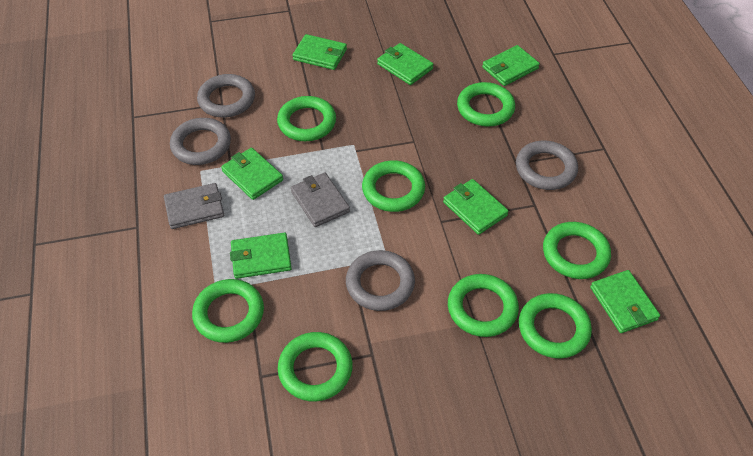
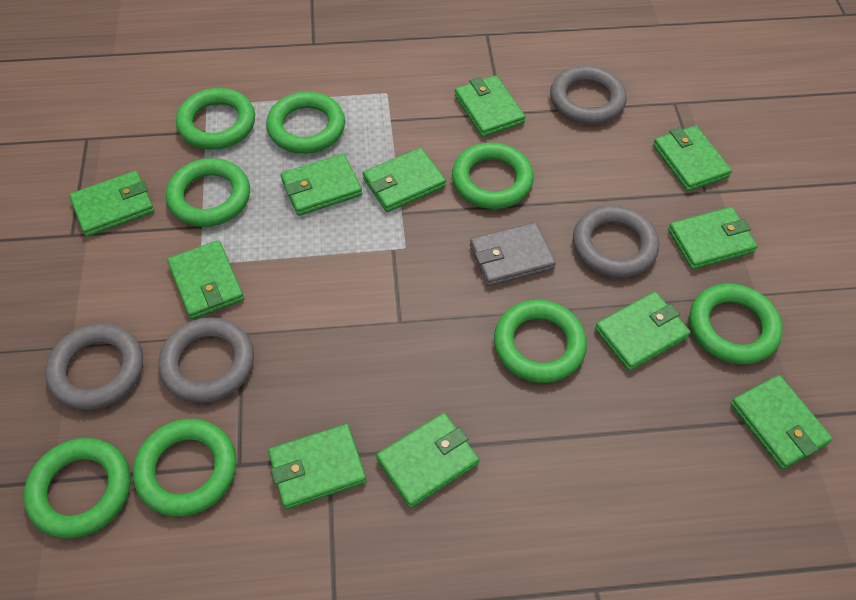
green wallet: 7 -> 11
grey wallet: 2 -> 1

